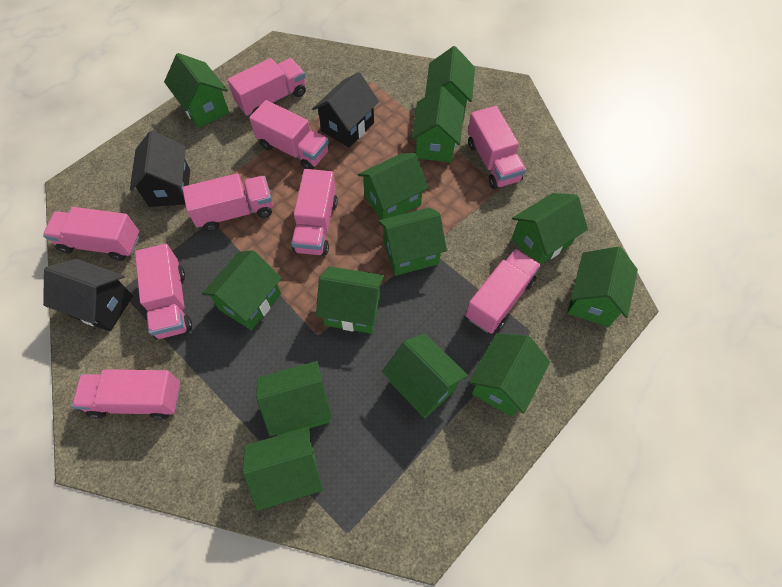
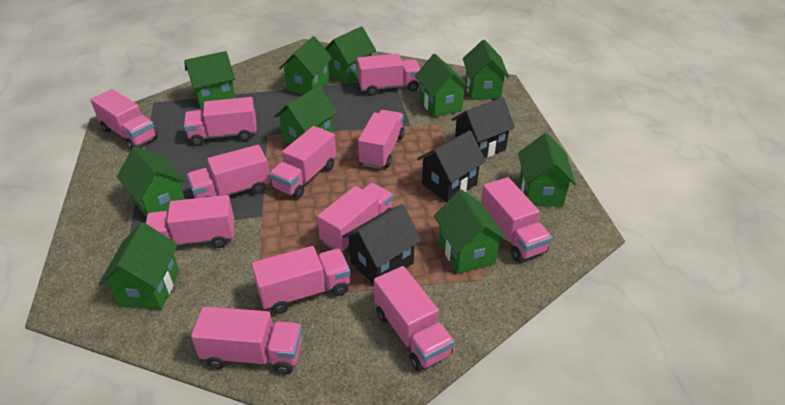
green house: 13 -> 10
pink truck: 9 -> 12

